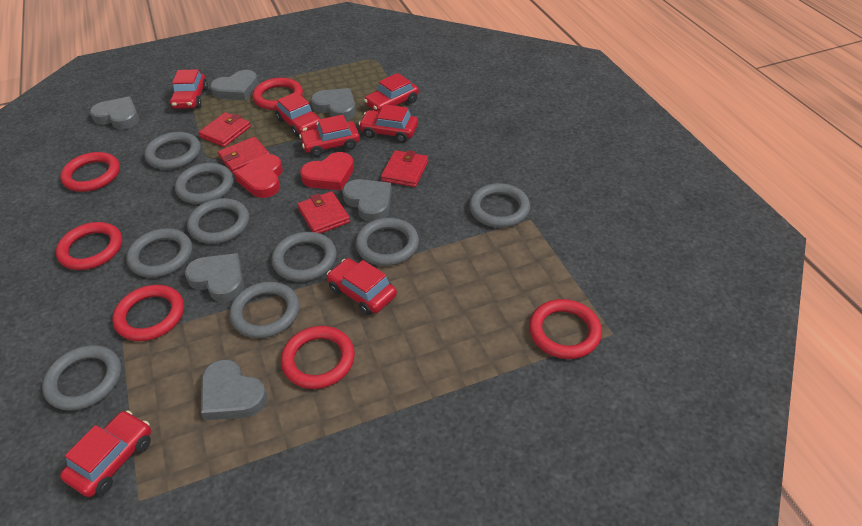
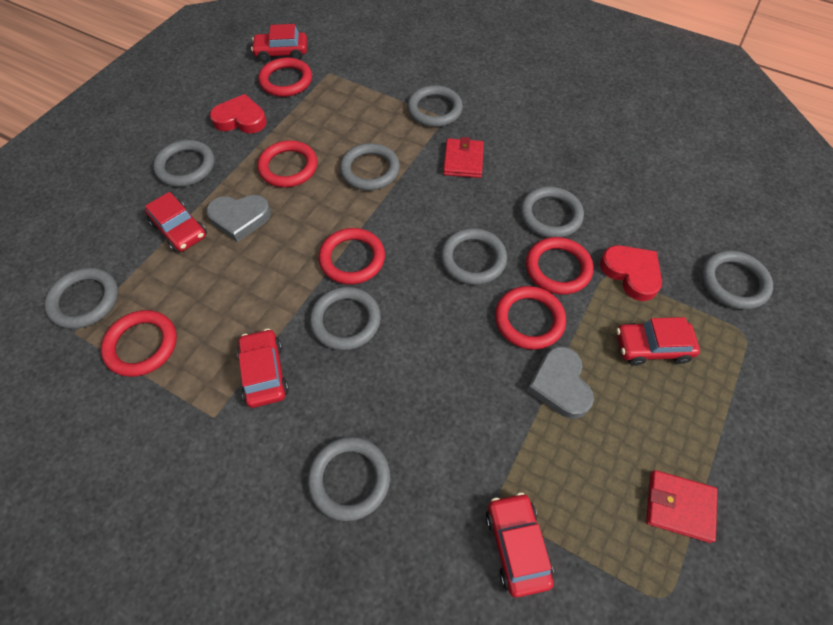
grey heart: 6 -> 2
red car: 7 -> 5
red wallet: 4 -> 2

